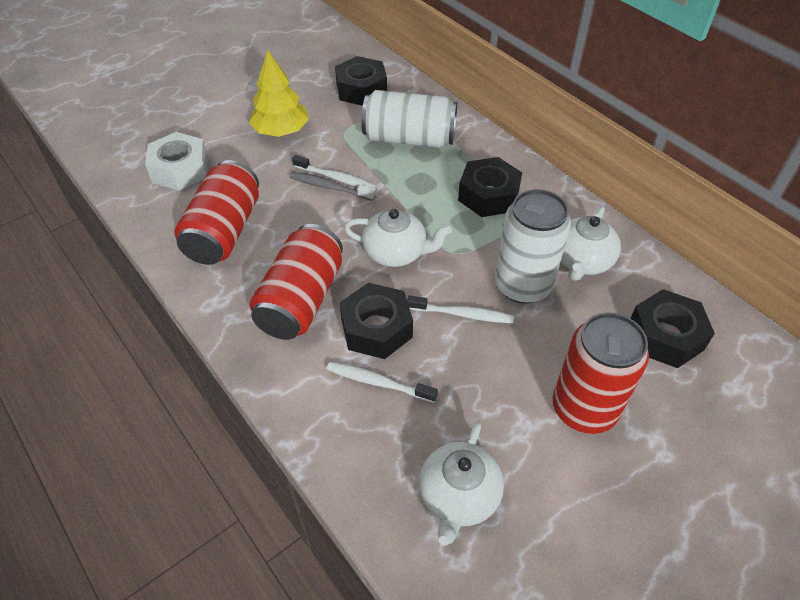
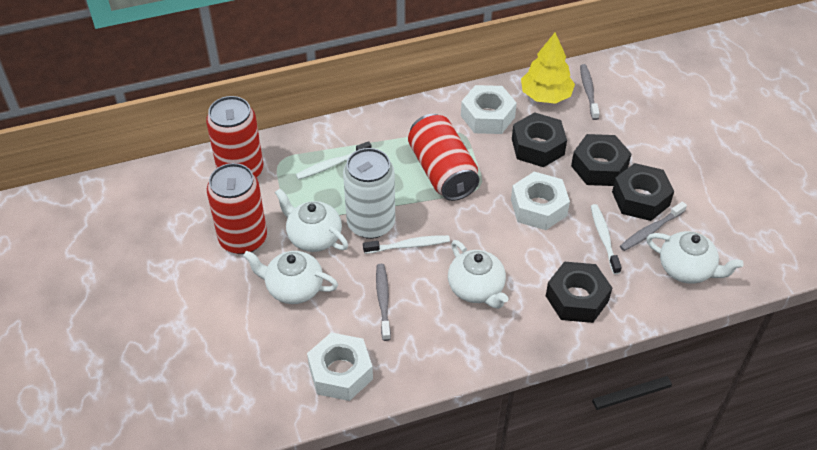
grey toothbrush: 1 -> 3
white can: 2 -> 1
white nut: 1 -> 3
white teapot: 3 -> 4

